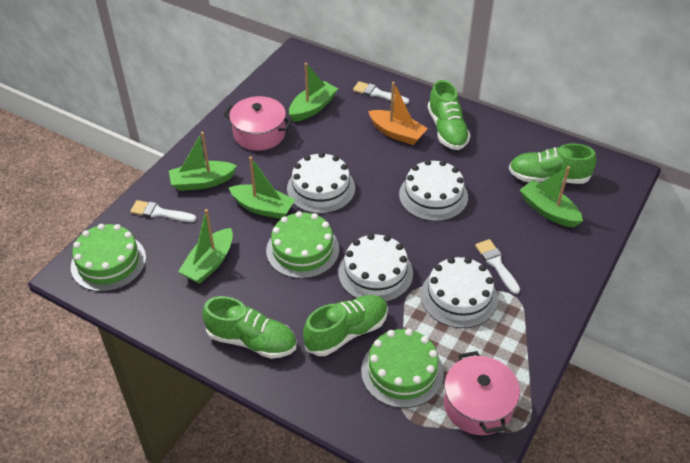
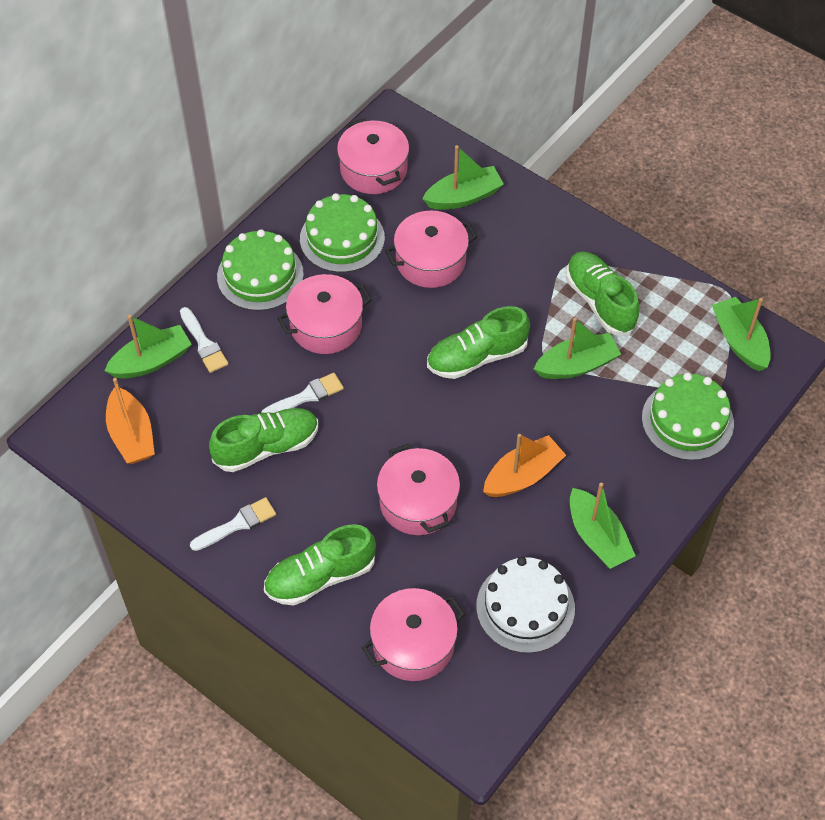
orange boat: 1 -> 2
pink pot: 2 -> 5
white cake: 4 -> 1

